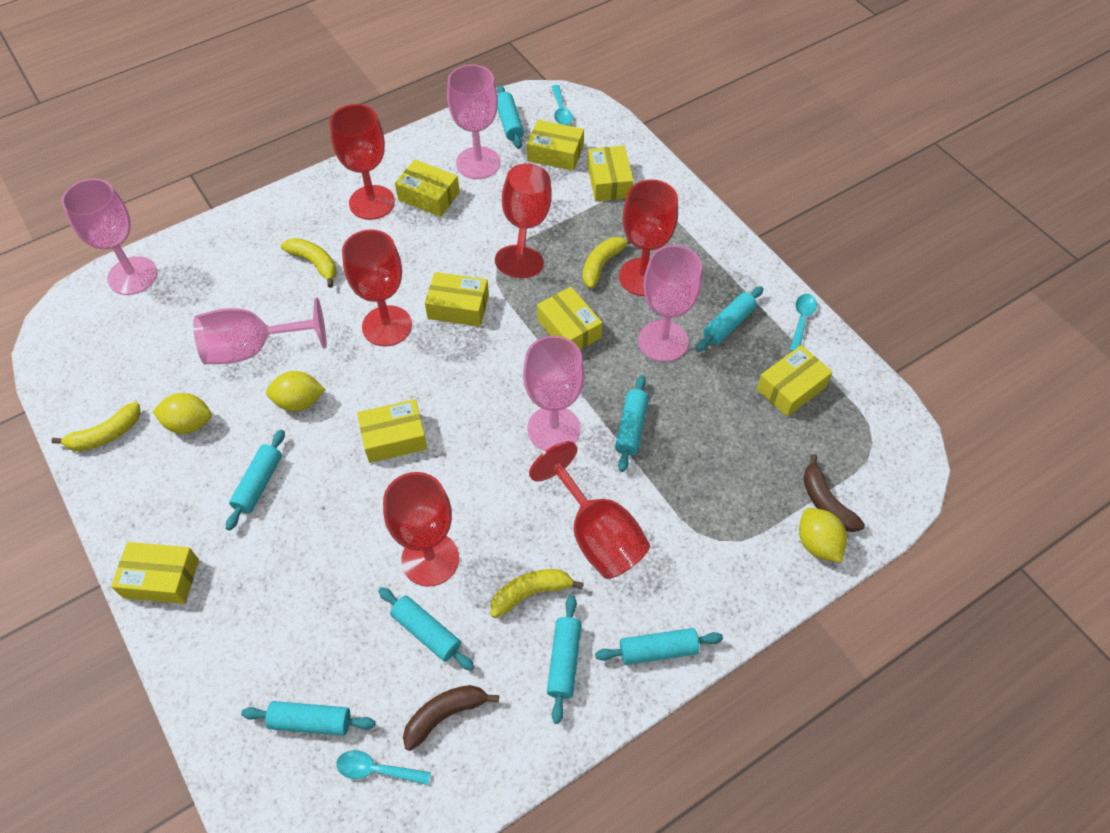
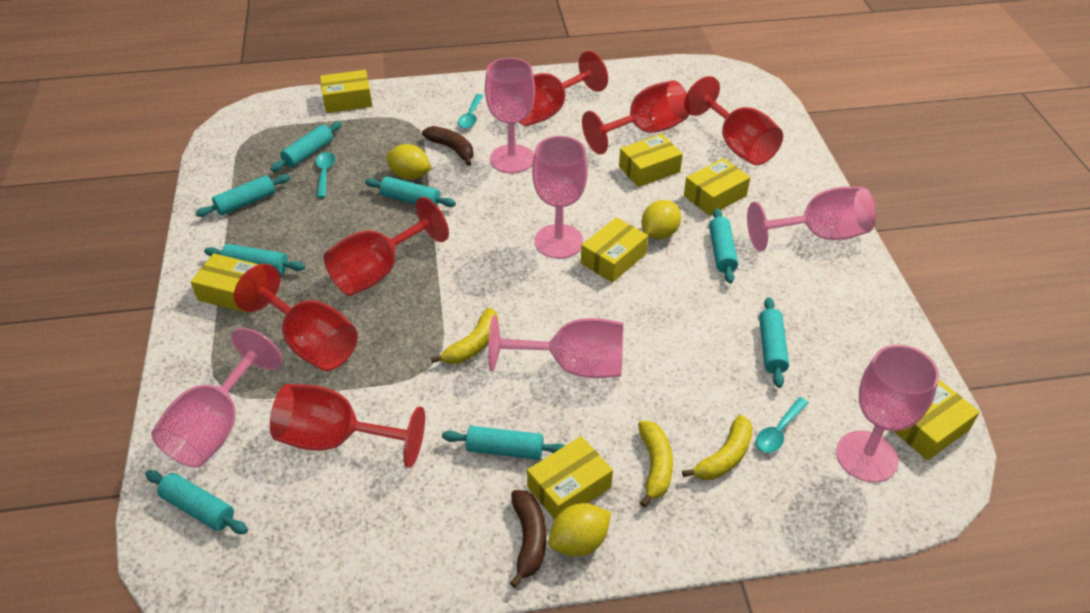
pink goblet: 5 -> 6
yellow banana: 4 -> 3
yellow box: 8 -> 7

